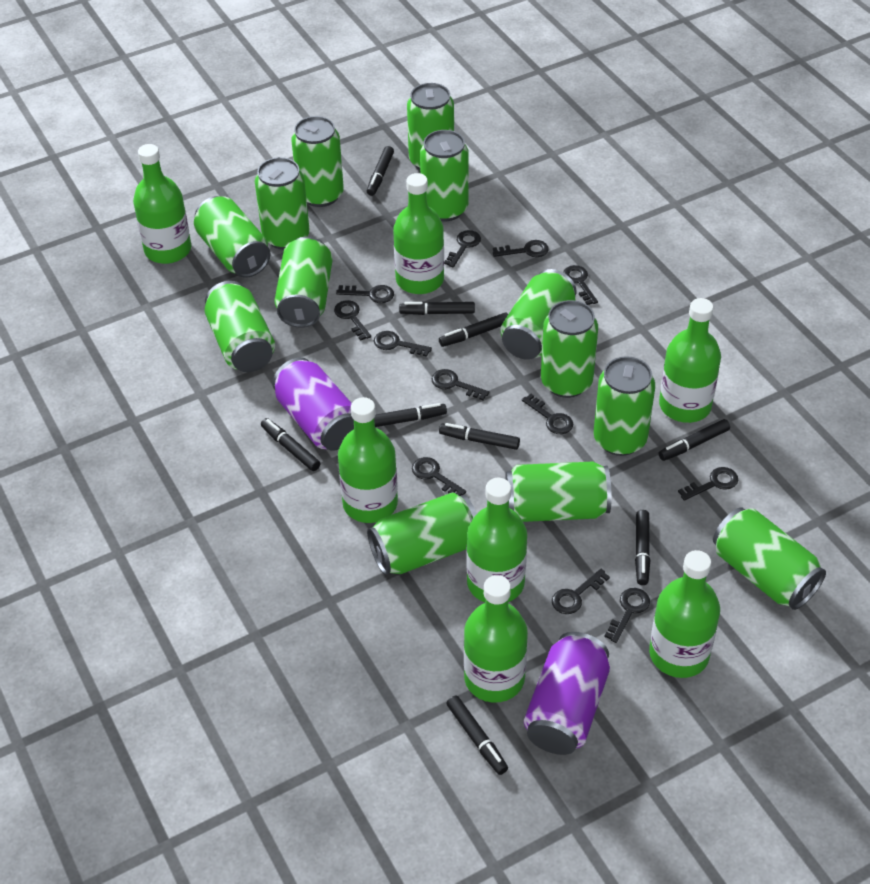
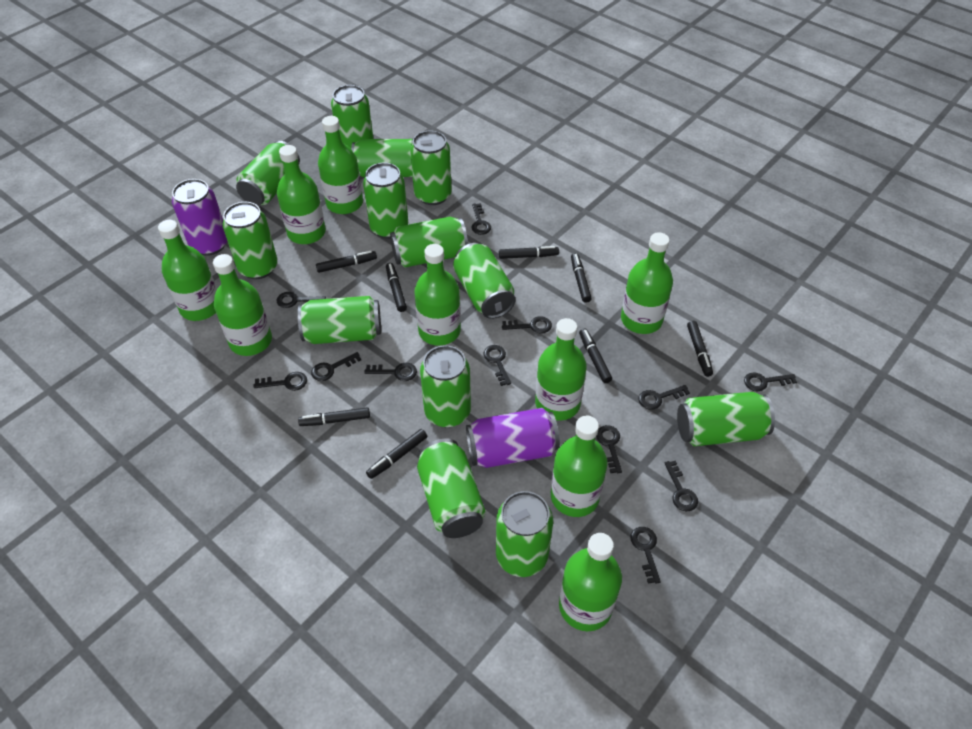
black marker: 9 -> 8
green bottle: 7 -> 9

